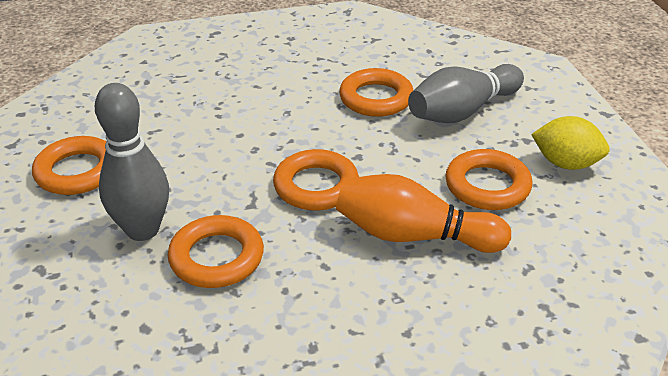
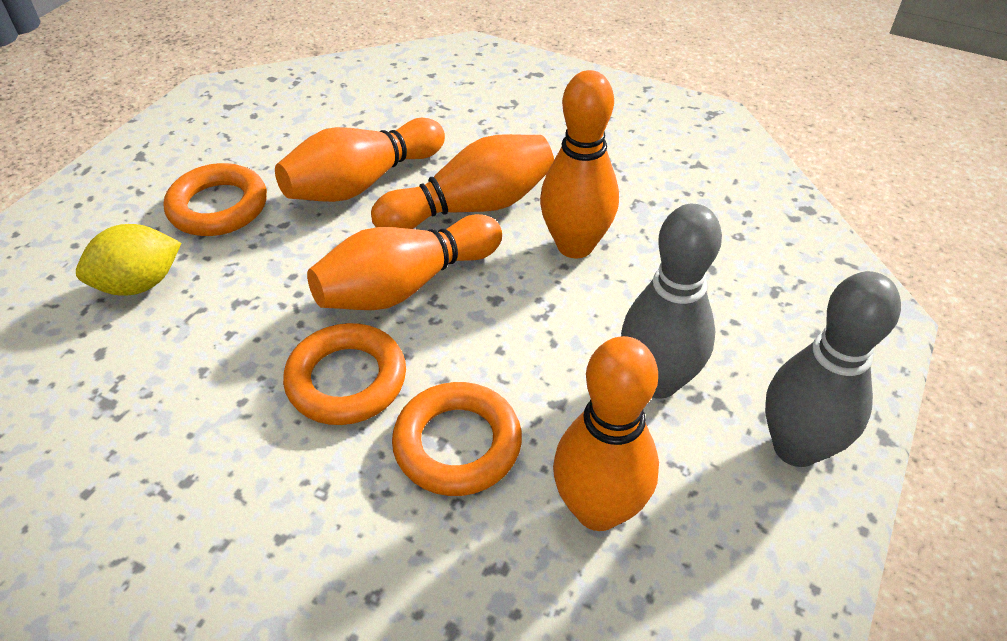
orange bowling pin: 1 -> 5
orange ring: 5 -> 3

